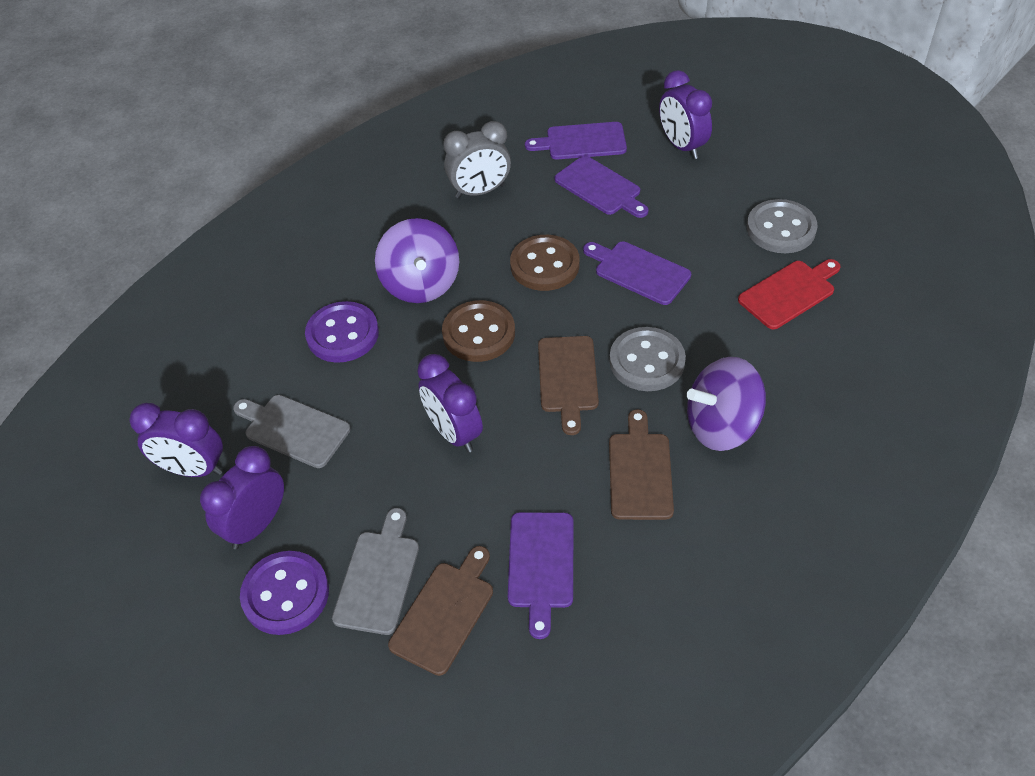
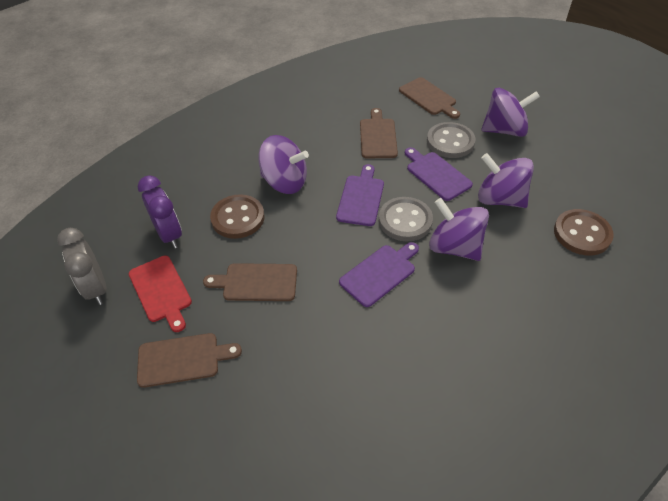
brown cutting board: 3 -> 4
grey cutting board: 2 -> 0
purple button: 2 -> 0
purple clock: 4 -> 1
purple cutting board: 4 -> 3
purple spinning top: 2 -> 4

